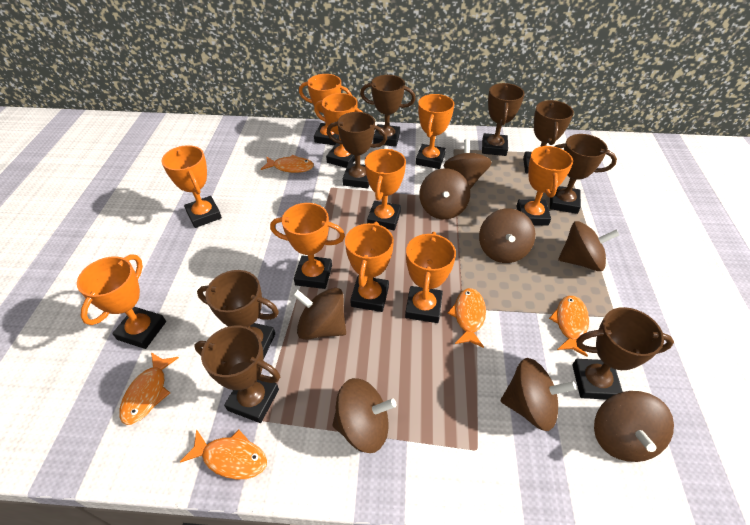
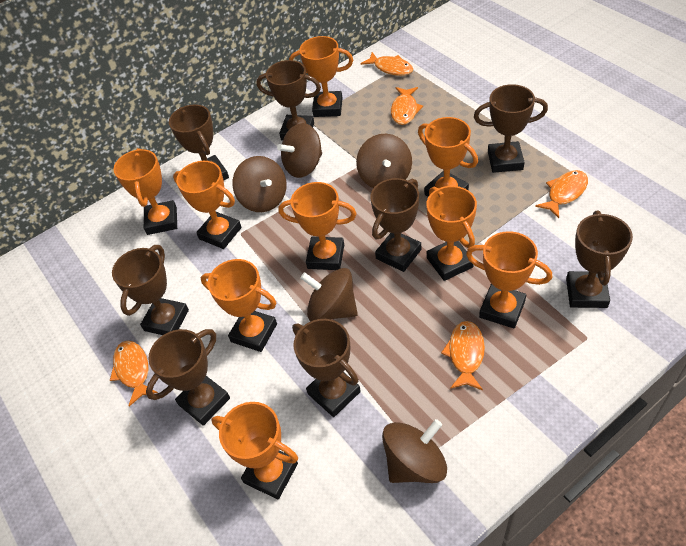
brown spinning top: 8 -> 5
orange trophy: 10 -> 9

